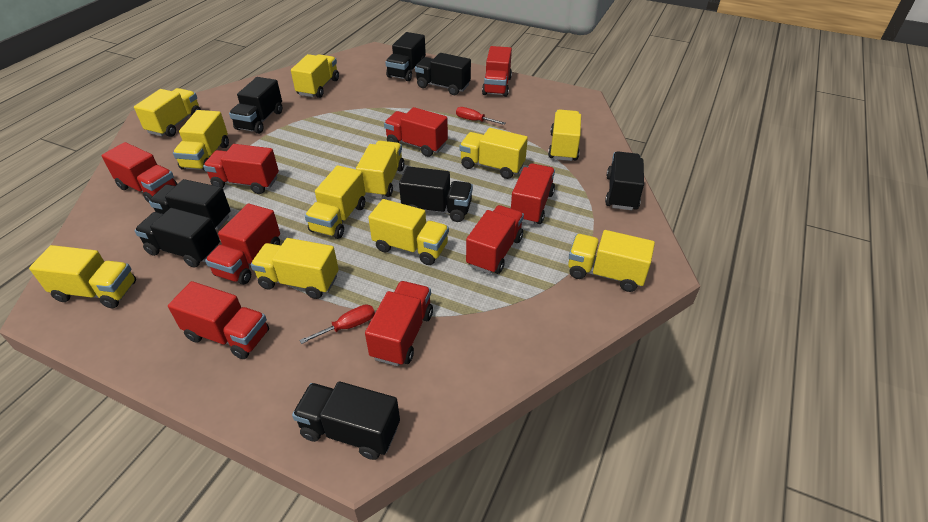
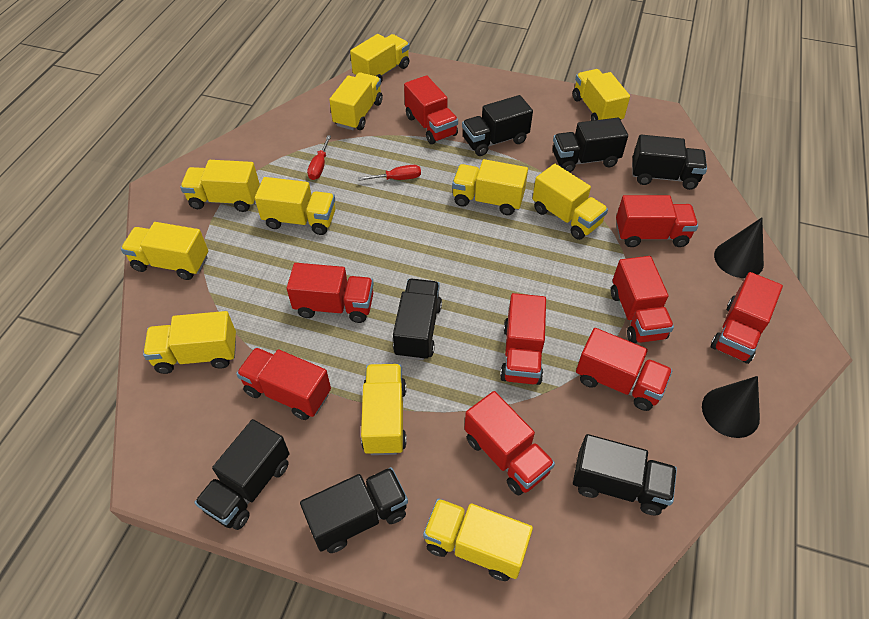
black cone: 0 -> 2
black truck: 8 -> 7

